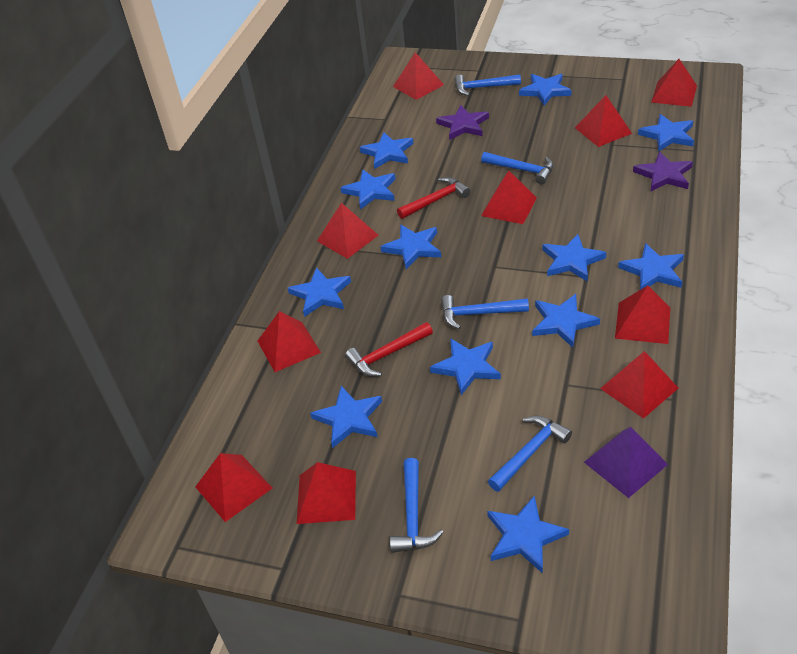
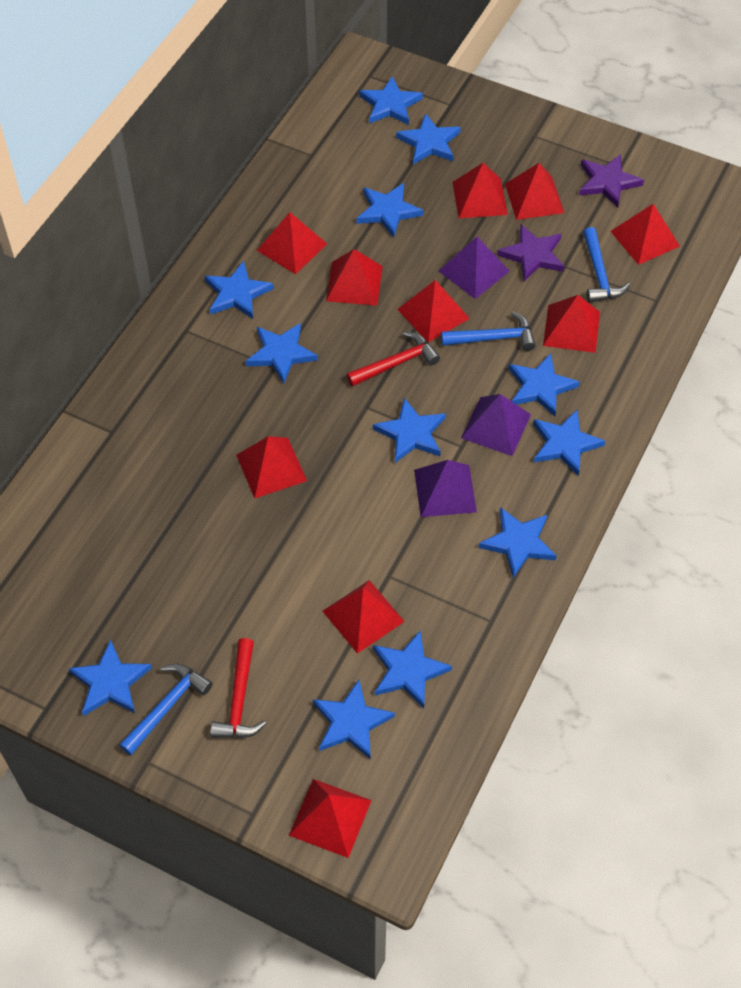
blue hammer: 5 -> 3
purple pyramid: 1 -> 3

